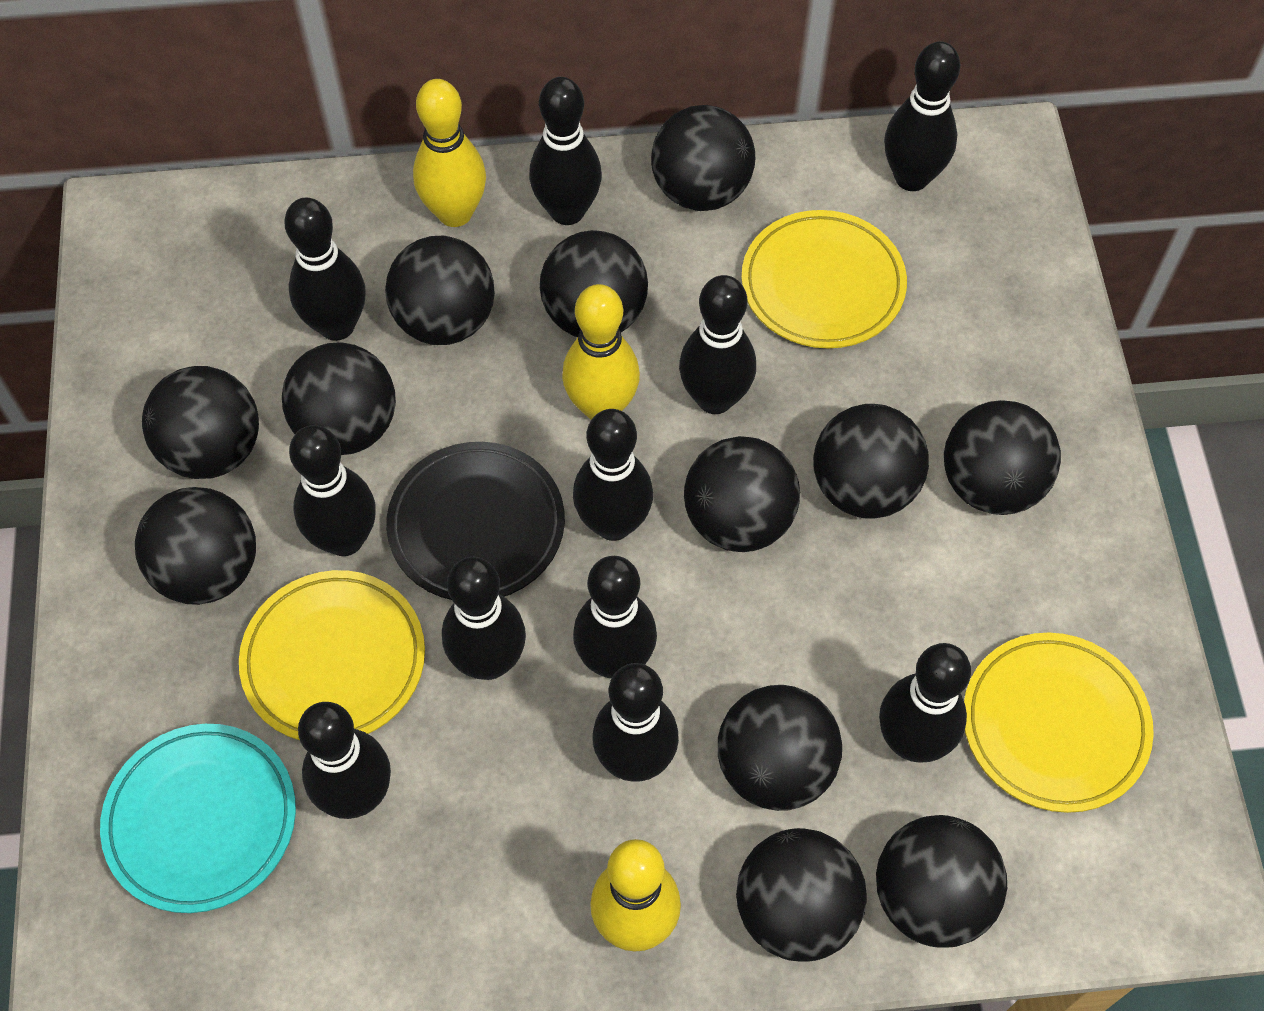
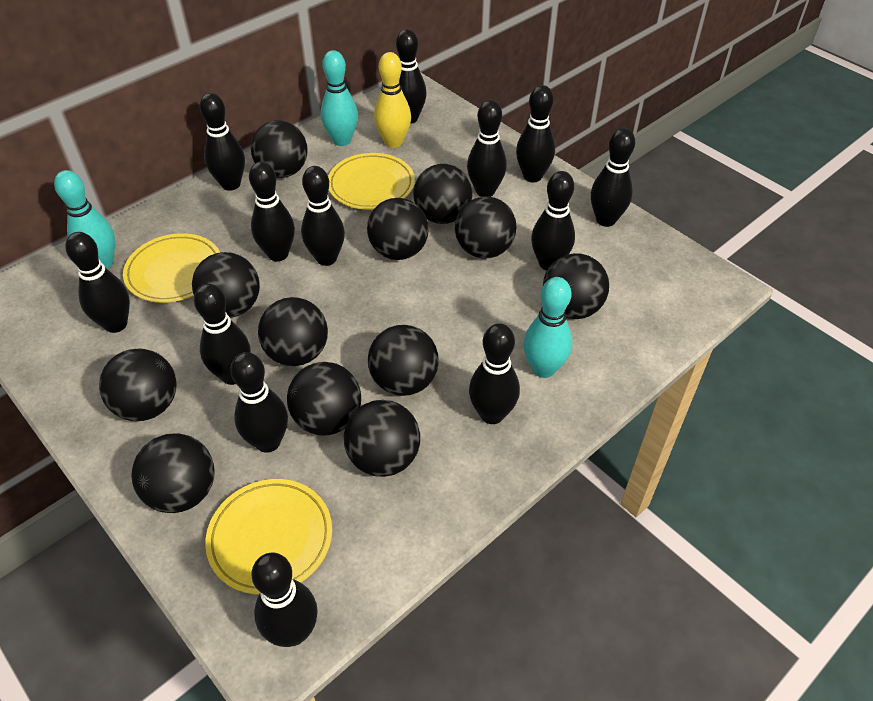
black bowling pin: 11 -> 13
black plate: 1 -> 0
turquoise bowling pin: 0 -> 3
turquoise plate: 1 -> 0
yellow bowling pin: 3 -> 1

